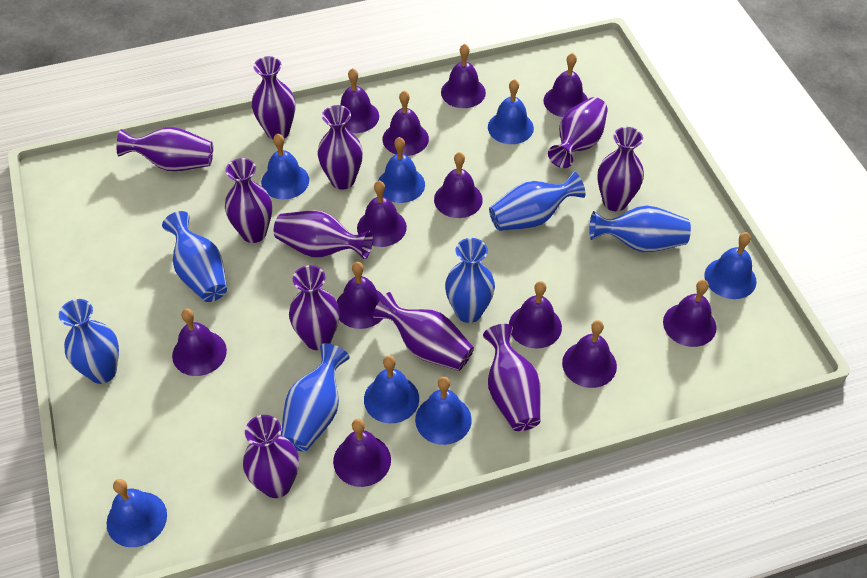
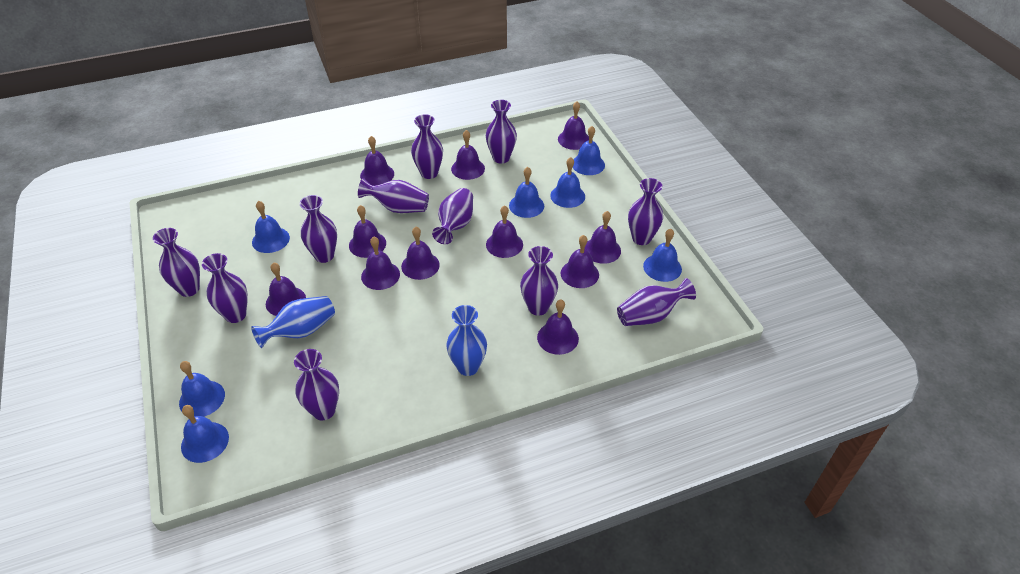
blue vase: 6 -> 2
purple bell: 12 -> 11

